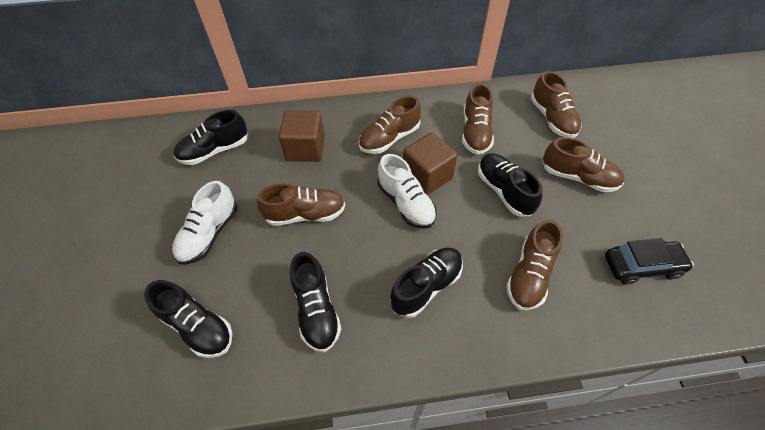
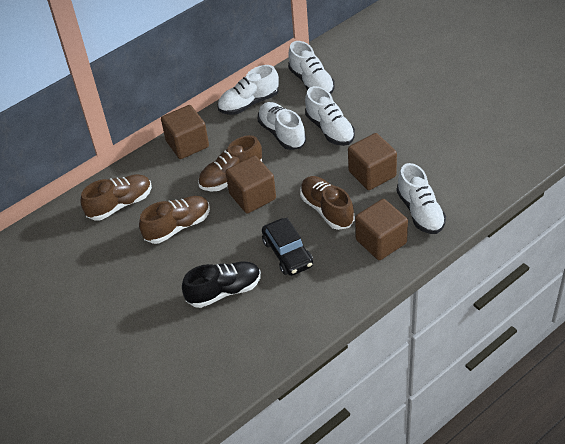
black shoe: 5 -> 1
brown cube: 2 -> 4
brown shoe: 6 -> 4
white shoe: 2 -> 5

